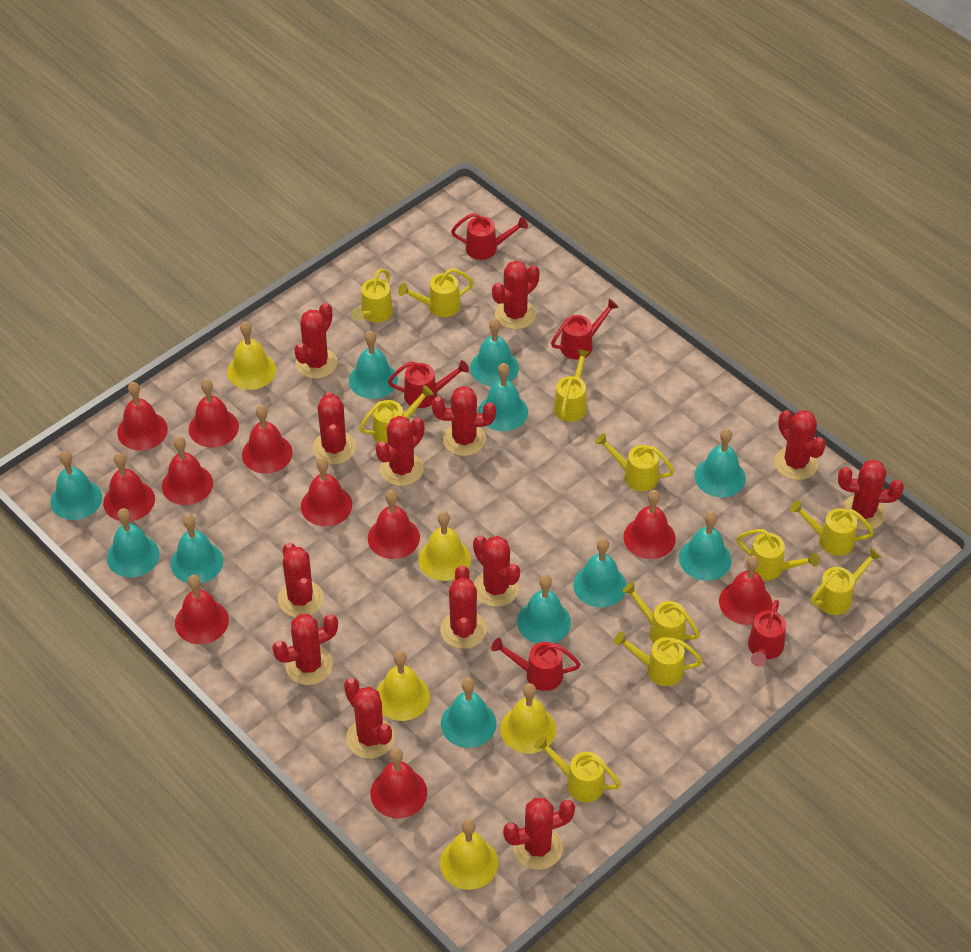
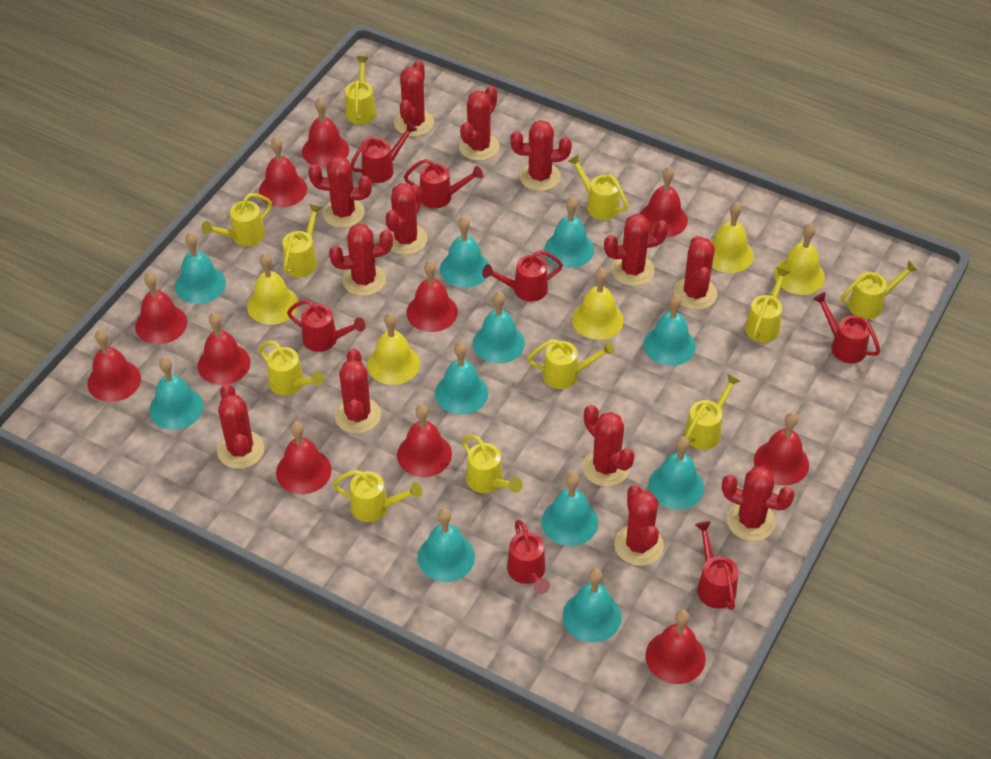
red watering can: 5 -> 7

